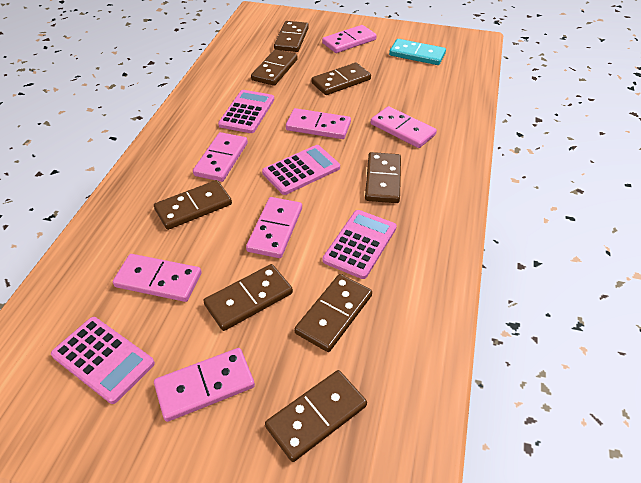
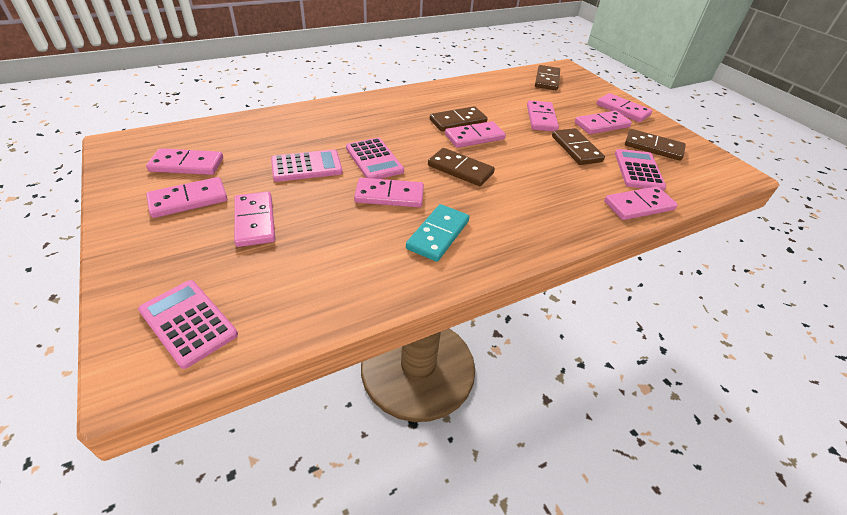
brown domino: 8 -> 5
pink domino: 7 -> 9

